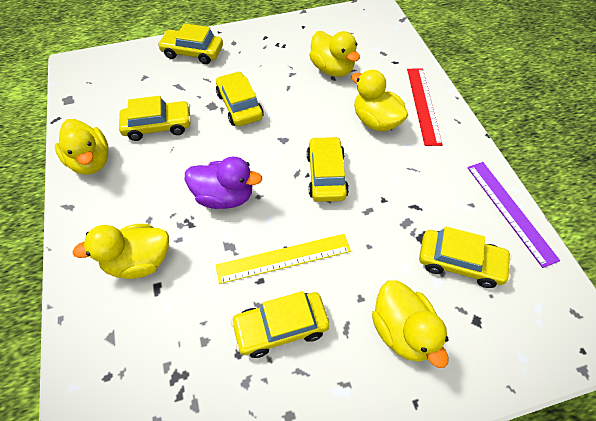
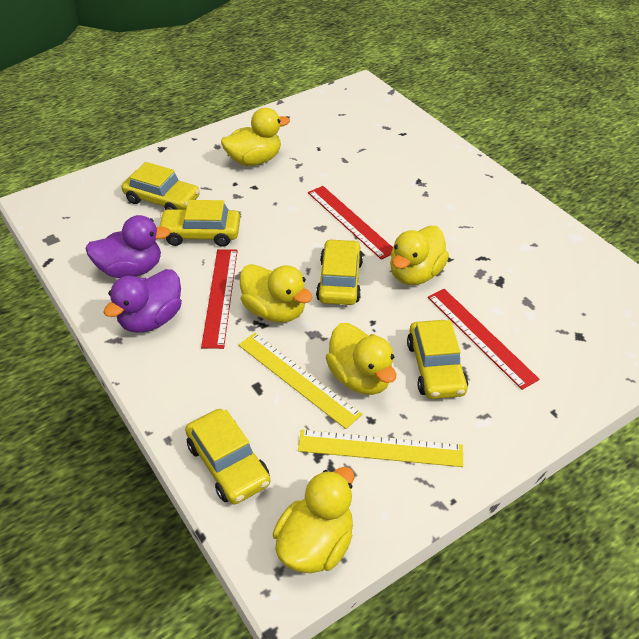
purple duck: 1 -> 2
purple ruler: 1 -> 0
red ruler: 1 -> 3
yellow car: 6 -> 5
yellow ruler: 1 -> 2

